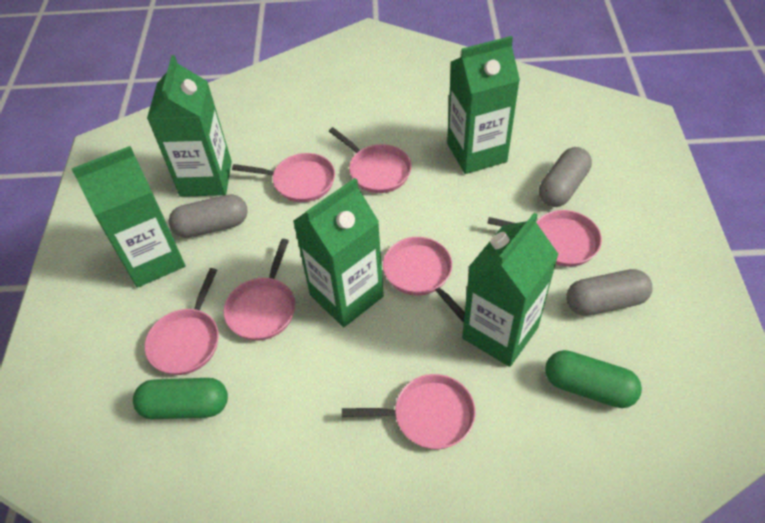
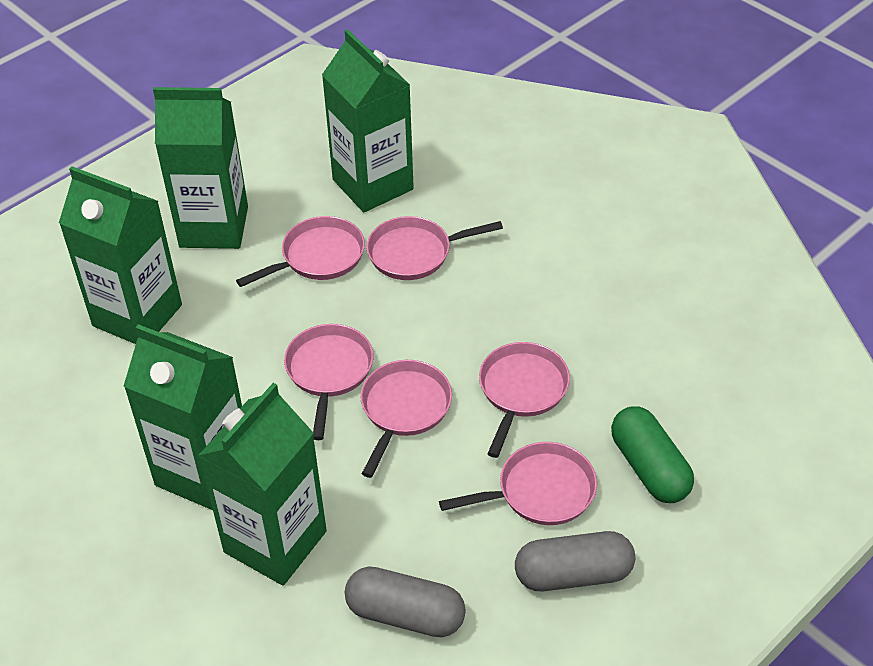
green capsule: 2 -> 1
grey capsule: 3 -> 2
pink pan: 7 -> 6

